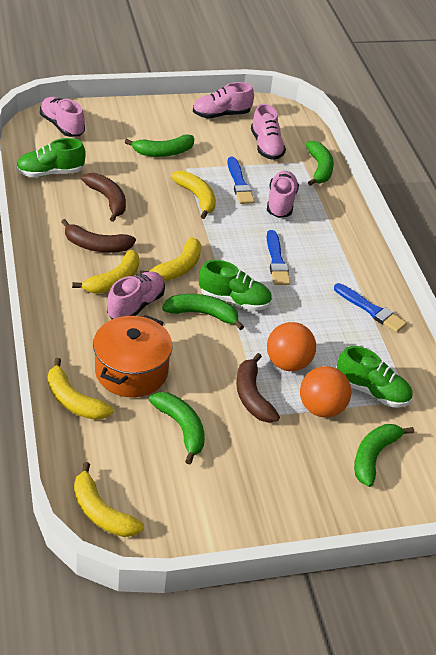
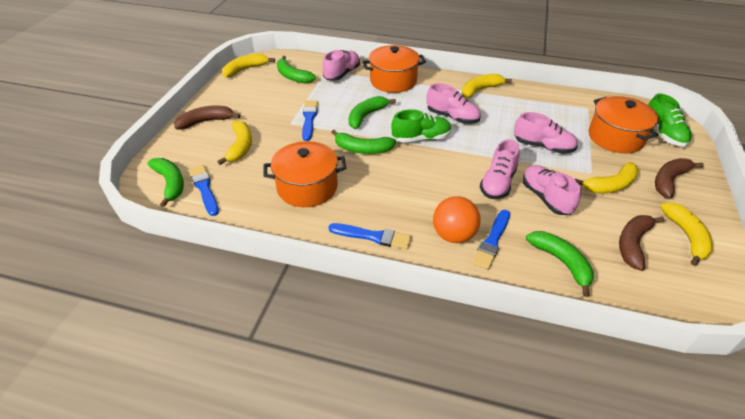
blue brush: 3 -> 4
green shoe: 3 -> 2
orange ball: 2 -> 1
orange pot: 1 -> 3

